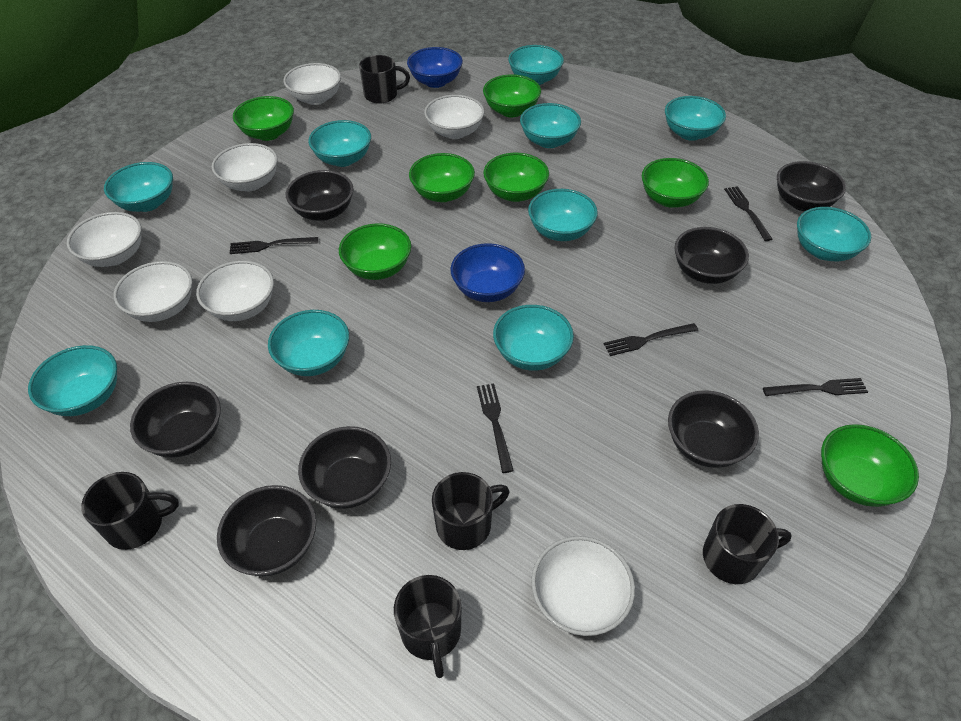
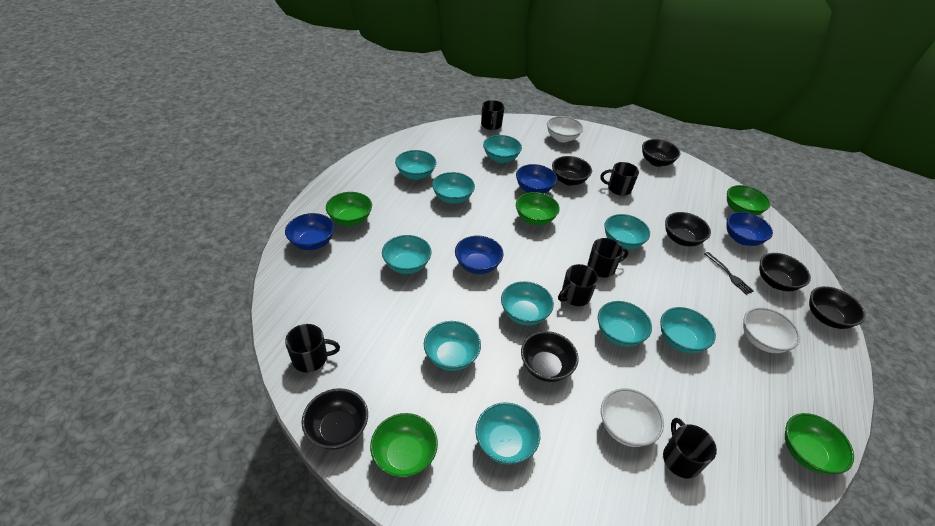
black fork: 5 -> 1
black mug: 5 -> 6
blue bowl: 2 -> 4
green bowl: 7 -> 5
white bowl: 7 -> 3

